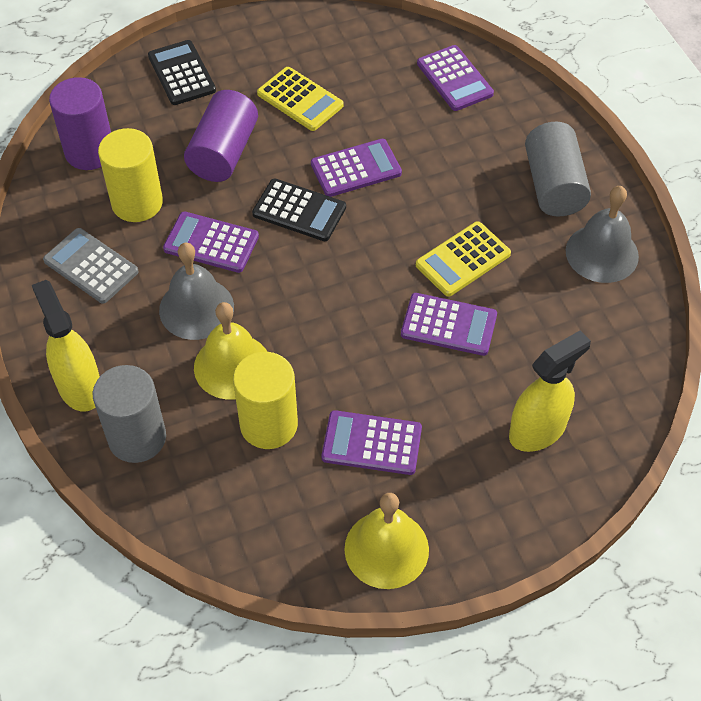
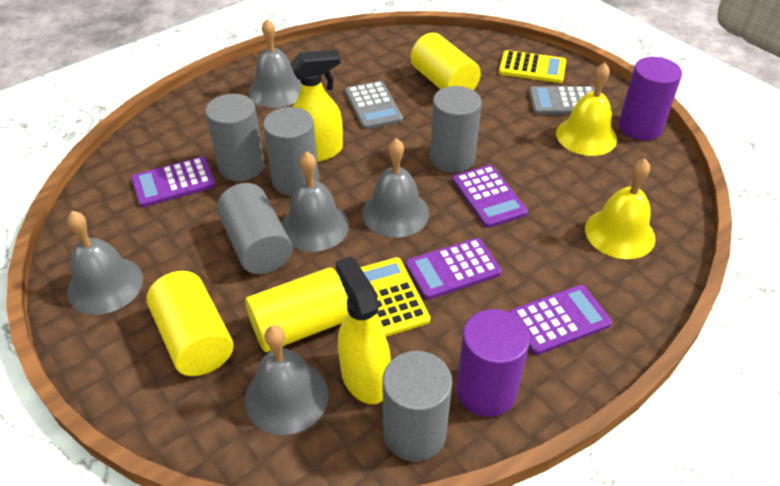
black calculator: 2 -> 0
grey bell: 2 -> 5
grey calculator: 1 -> 2
grey cylinder: 2 -> 5
purple calculator: 5 -> 4
yellow cylinder: 2 -> 3

